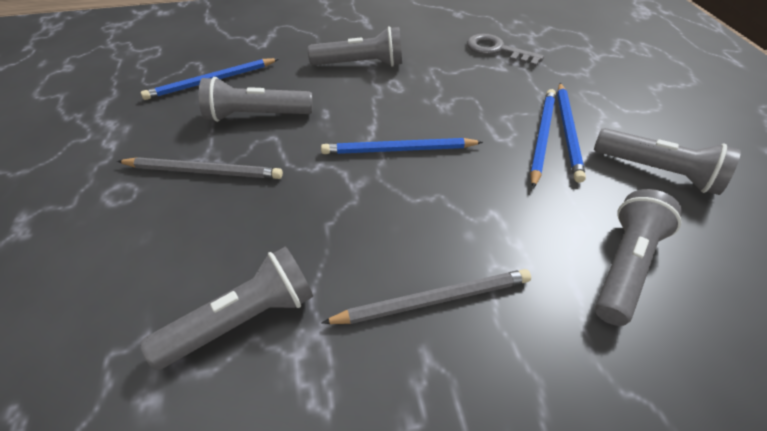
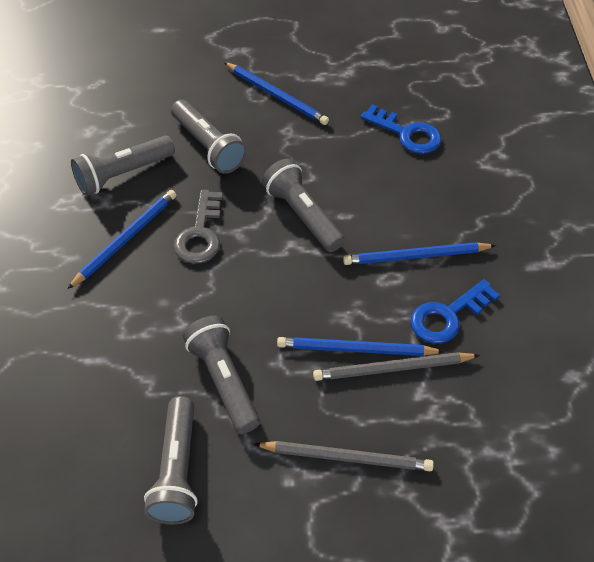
blue key: 0 -> 2

